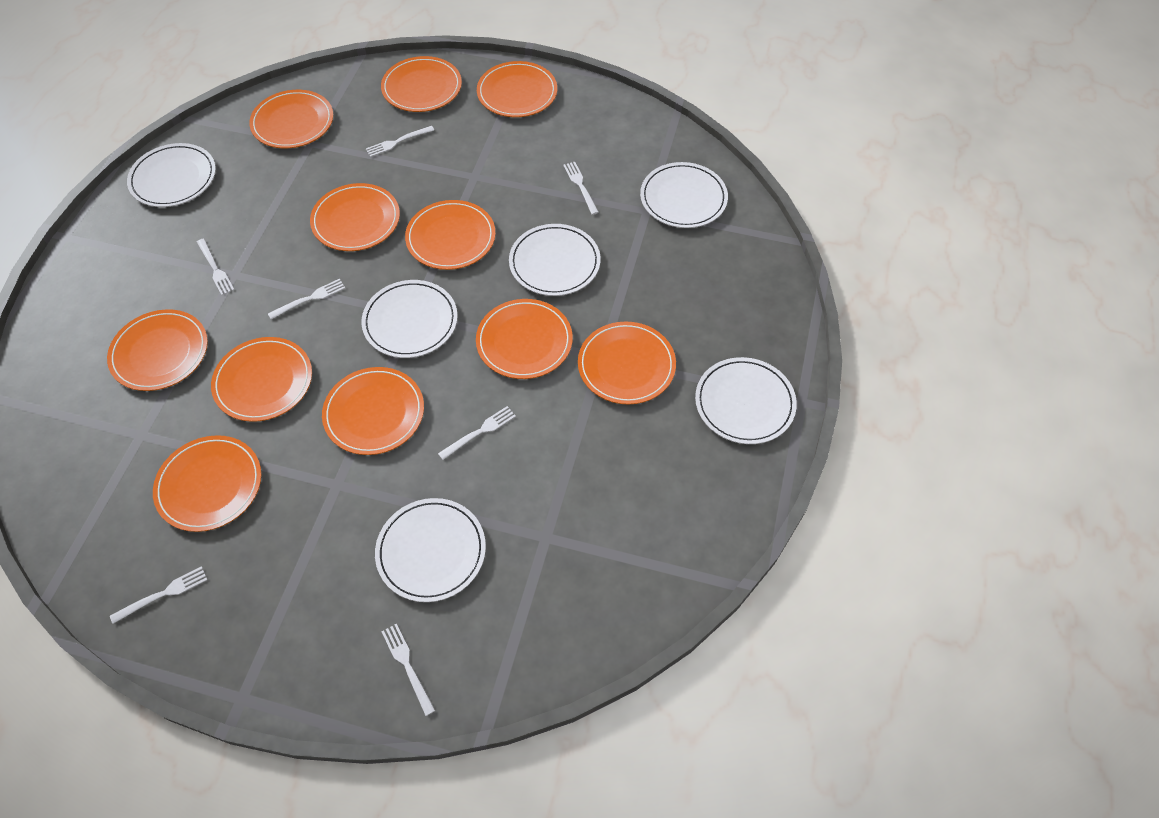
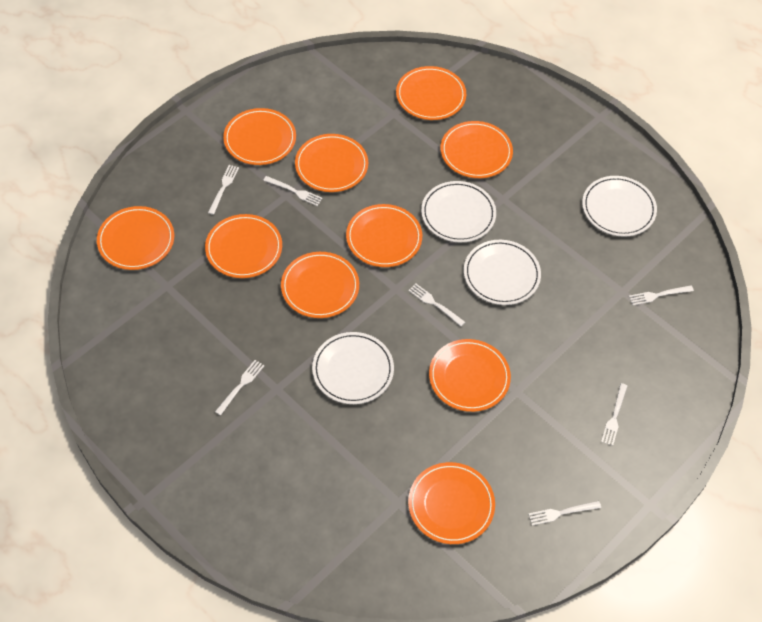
orange plate: 11 -> 10
white plate: 6 -> 4

